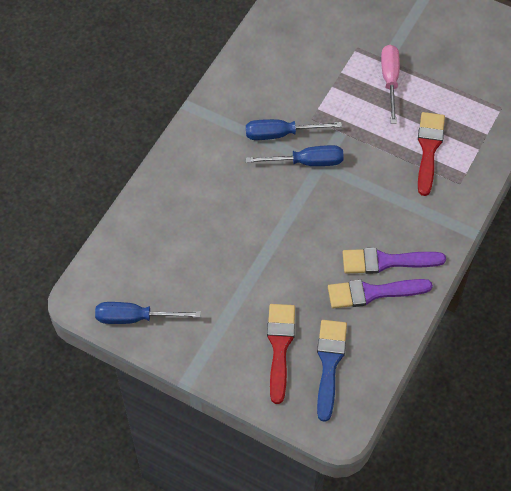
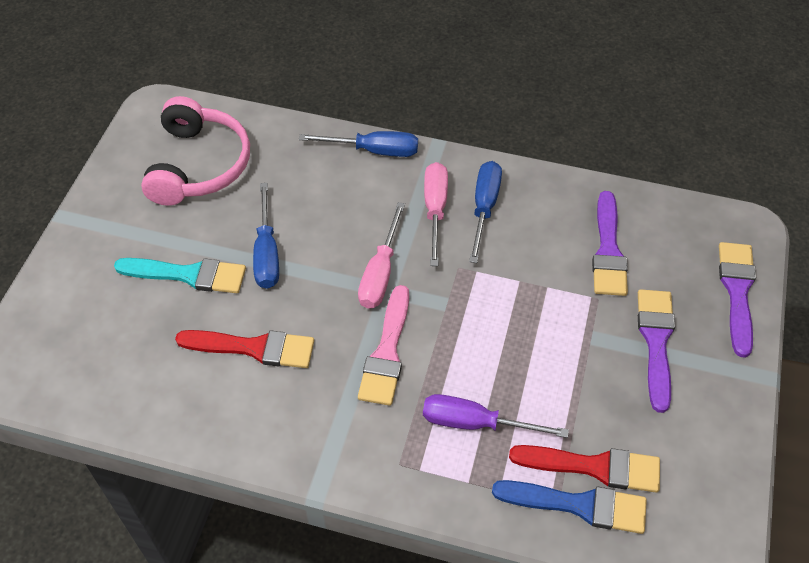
pink brush: 0 -> 1
pink headphones: 0 -> 1
pink screwdriver: 1 -> 2
purple brush: 2 -> 3
purple screwdriver: 0 -> 1
turquoise brush: 0 -> 1

